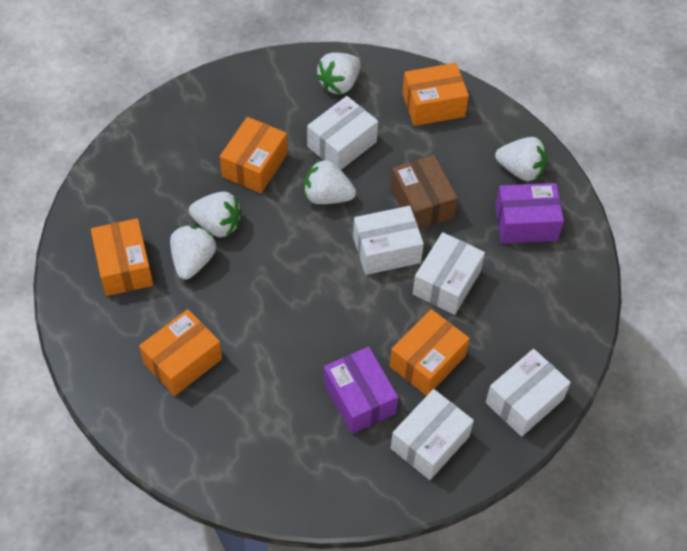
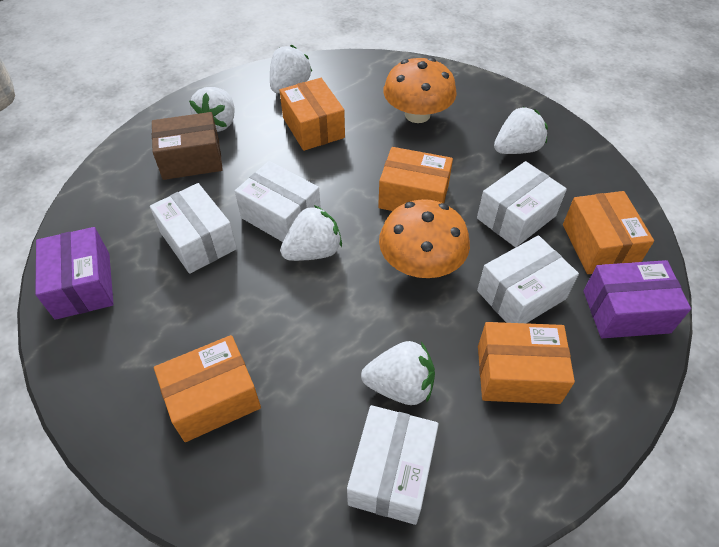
orange mushroom: 0 -> 2

